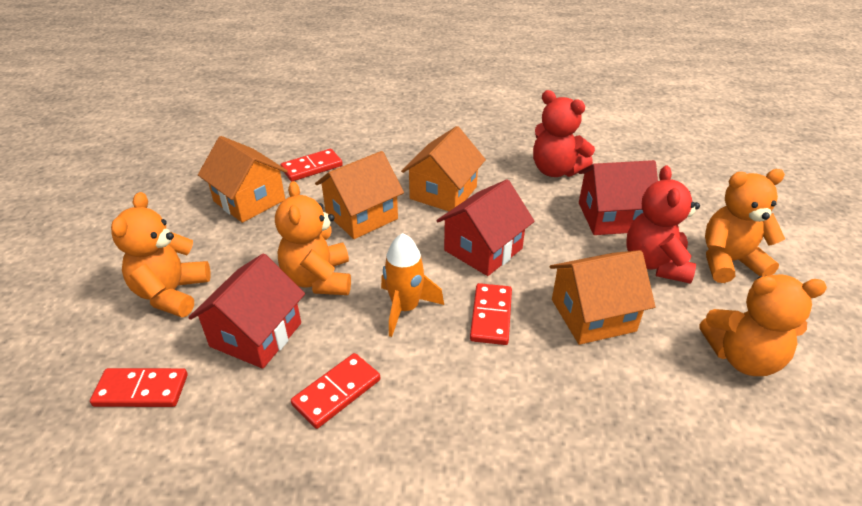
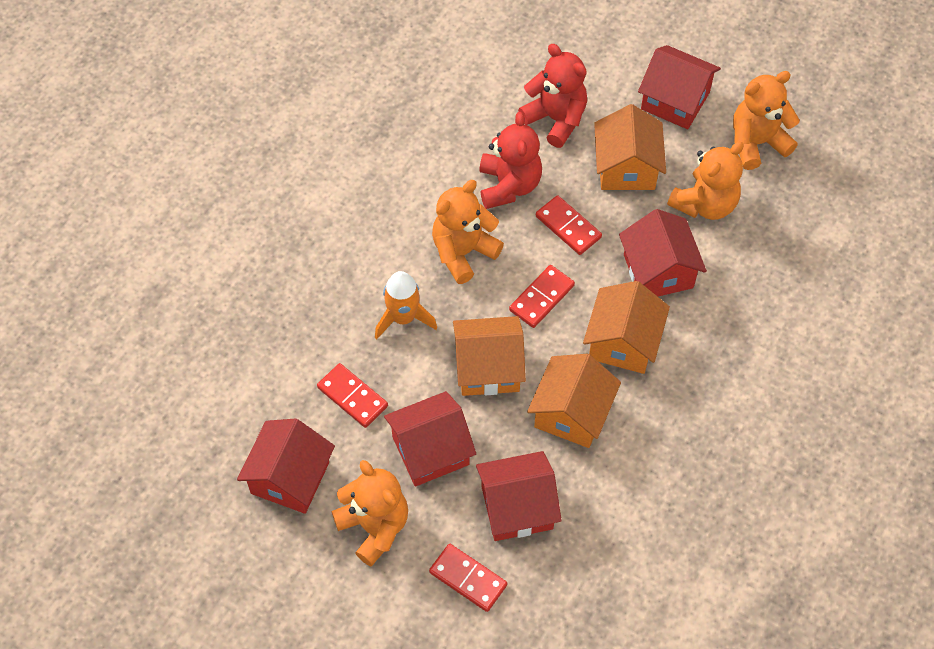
red house: 3 -> 5

